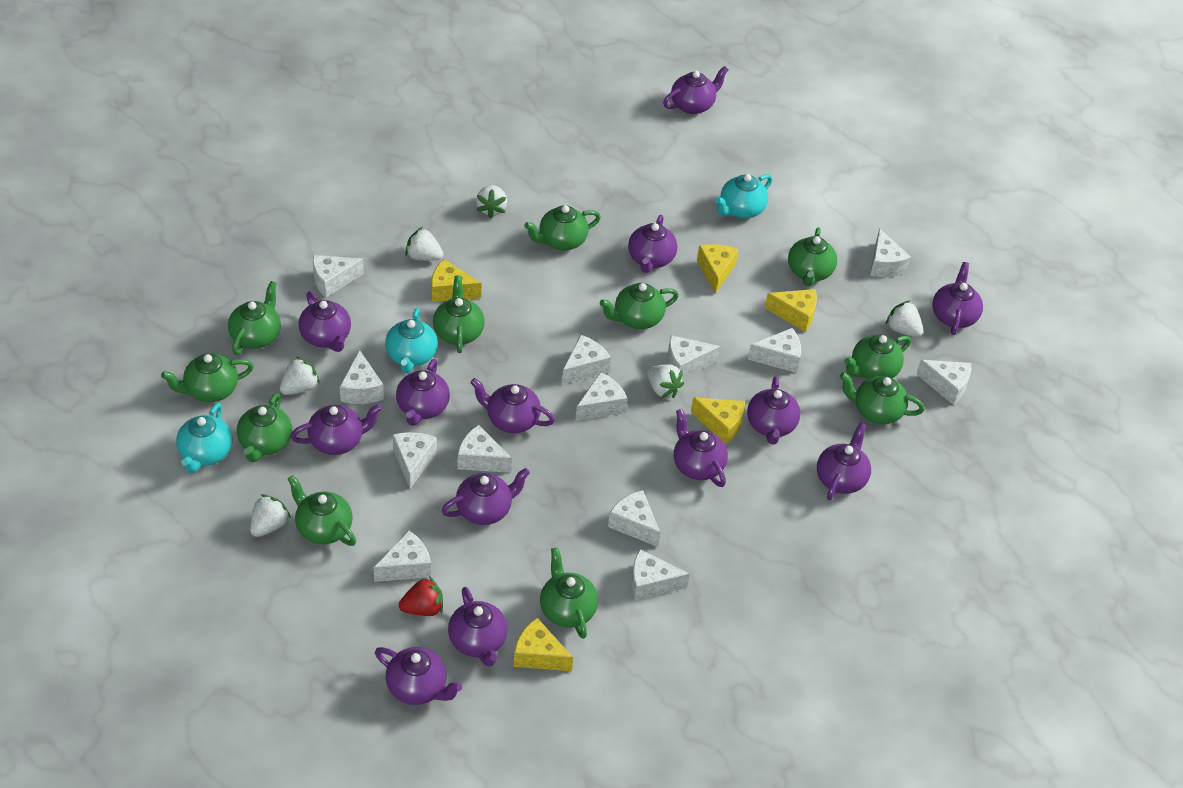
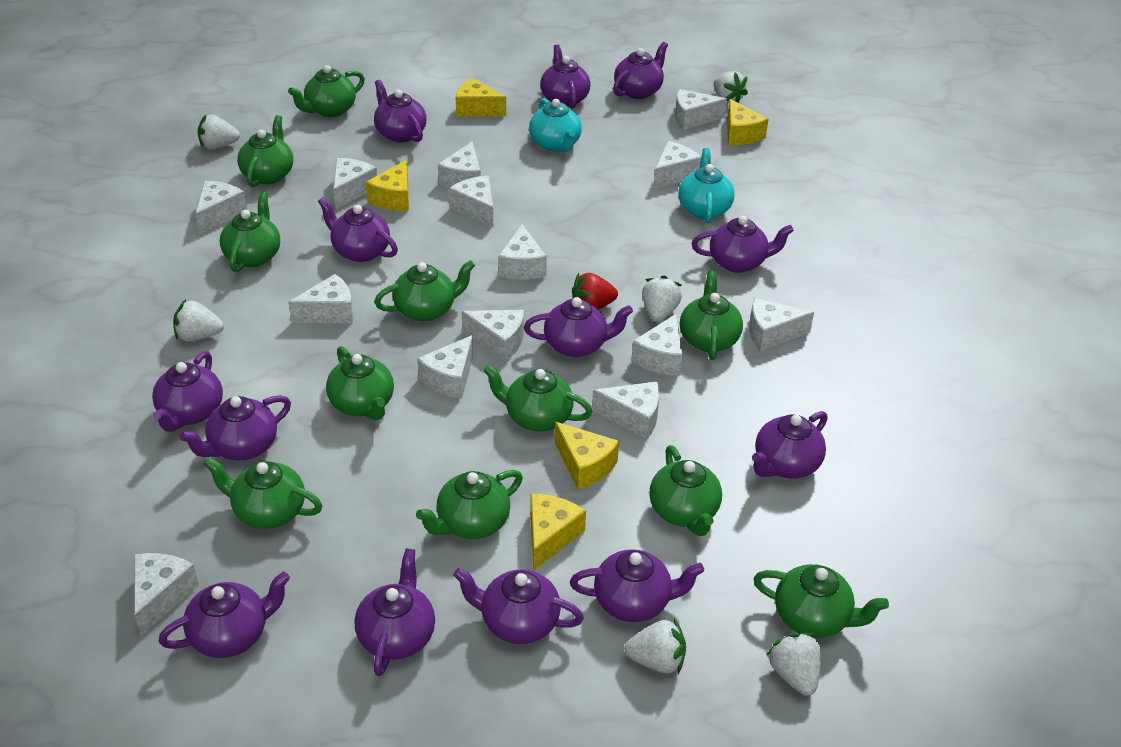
turquoise teapot: 3 -> 2
white cheese: 13 -> 14

